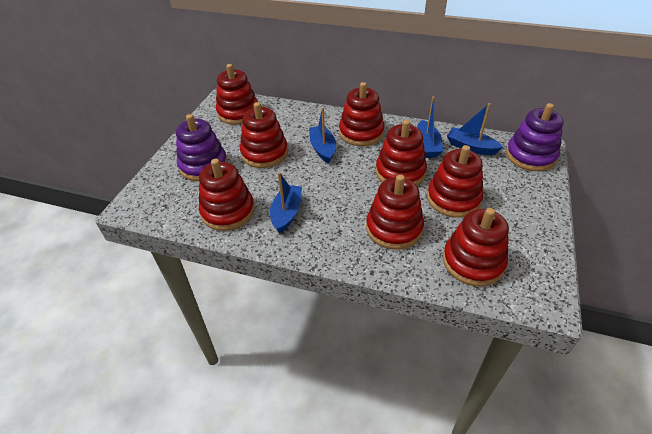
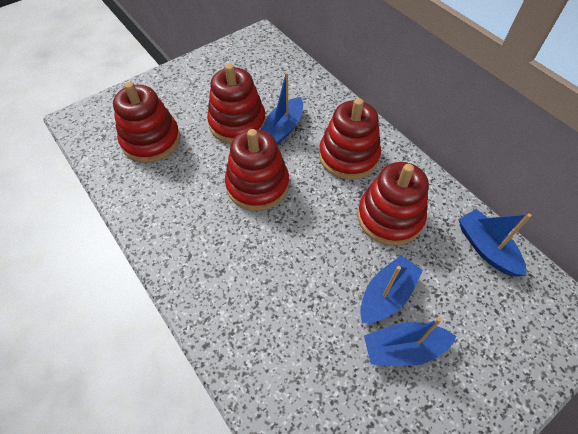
purple stacking toy: 2 -> 0
red stacking toy: 8 -> 5

